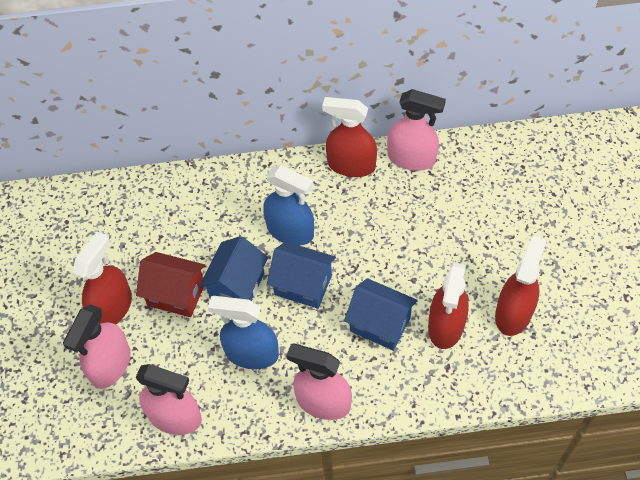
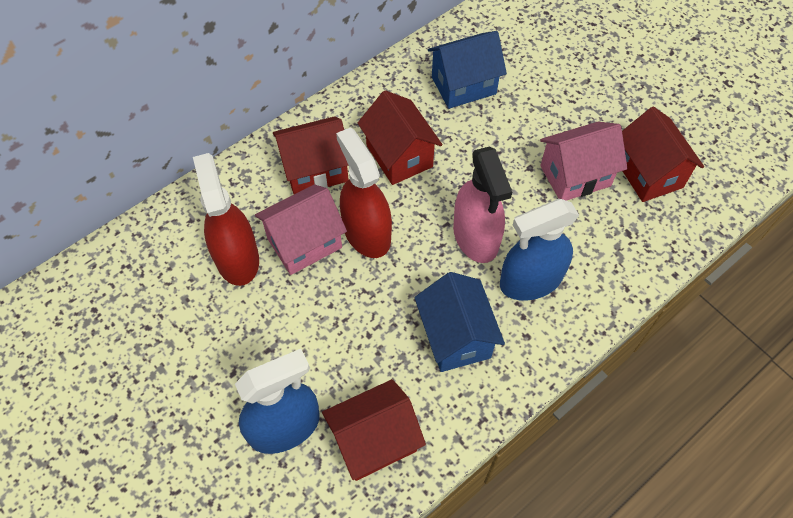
blue house: 3 -> 2
pink house: 0 -> 2
pink spray bottle: 4 -> 1
red house: 1 -> 4
red spray bottle: 4 -> 2

